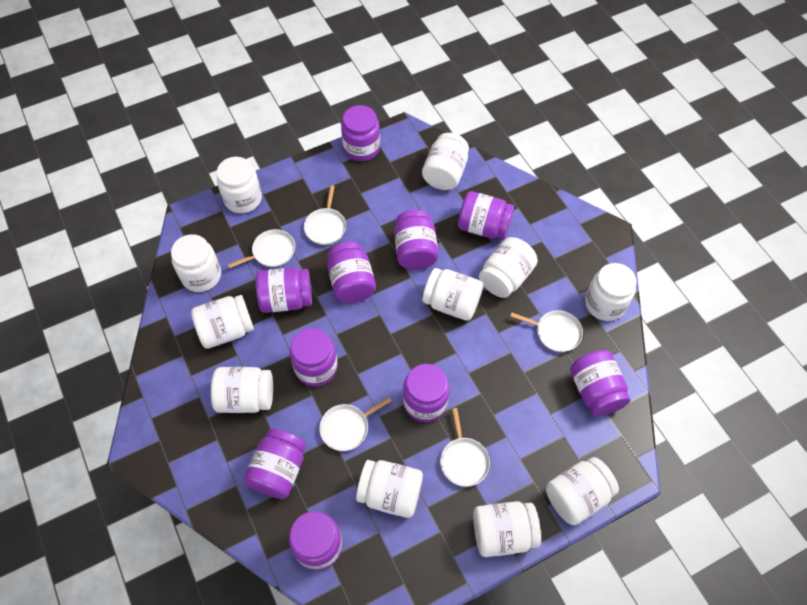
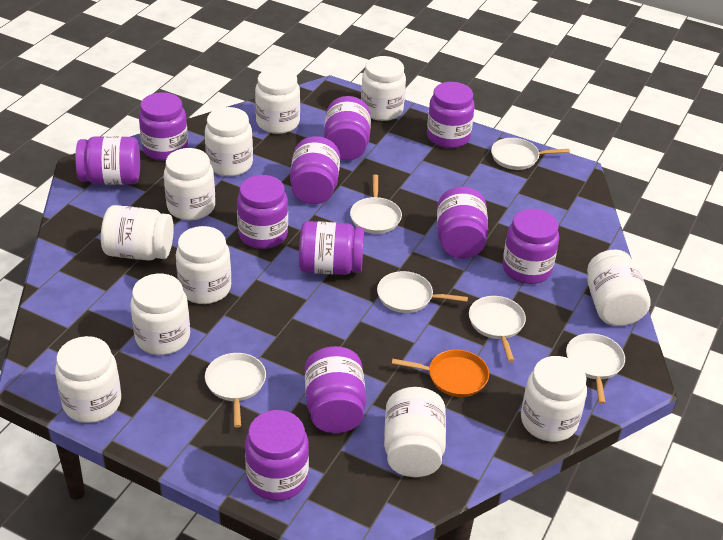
orange pan: 0 -> 1
purple jar: 10 -> 11
white pan: 5 -> 6

